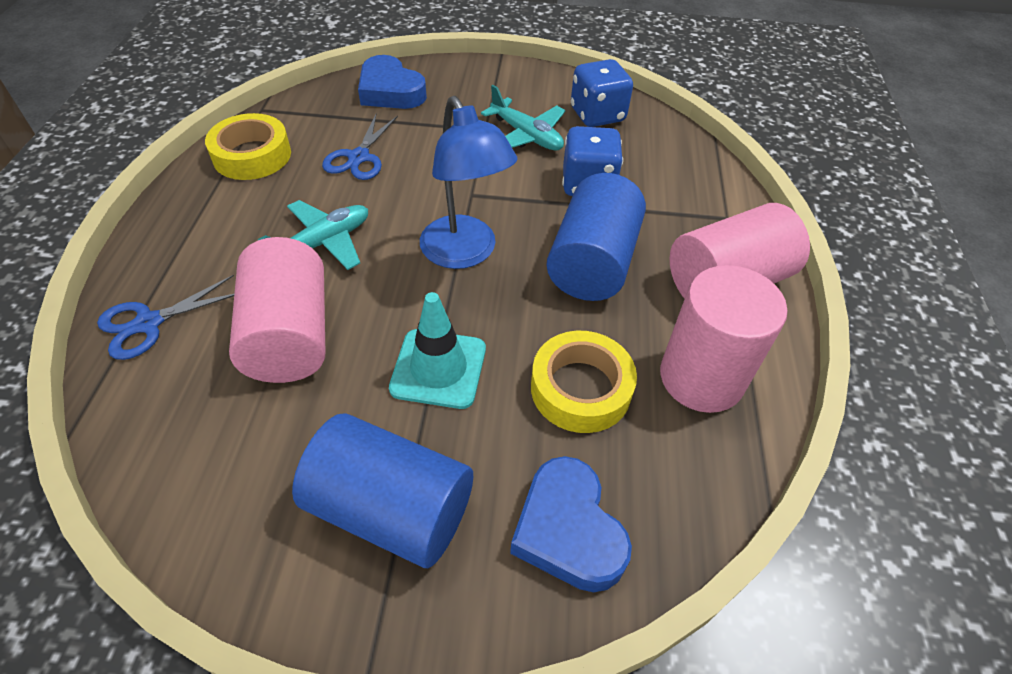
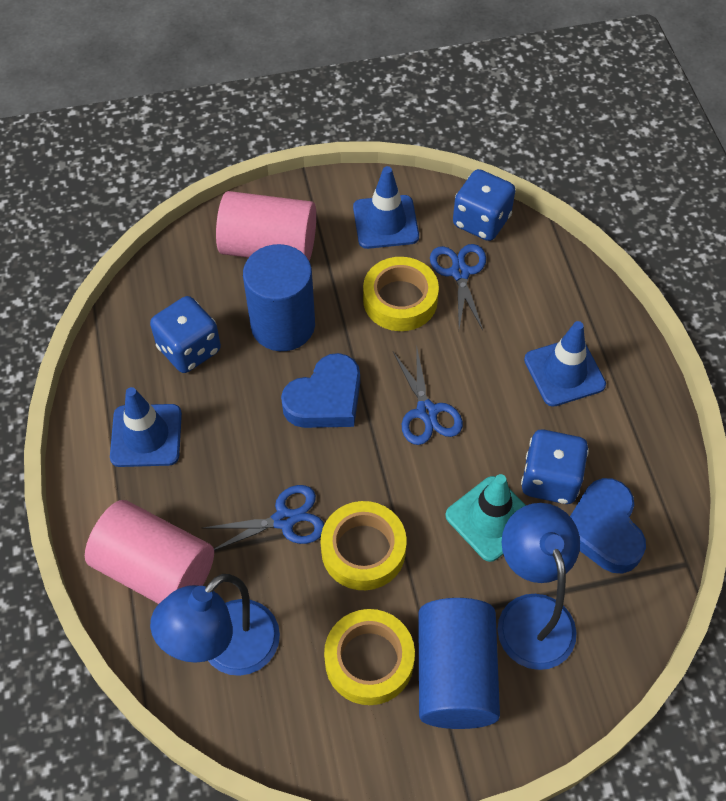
blue dice: 2 -> 3
blue lamp: 1 -> 2
blue scissors: 2 -> 3
blue traffic cone: 0 -> 3
pink cylinder: 3 -> 2
turquoise plane: 2 -> 0
yellow tape: 2 -> 3

